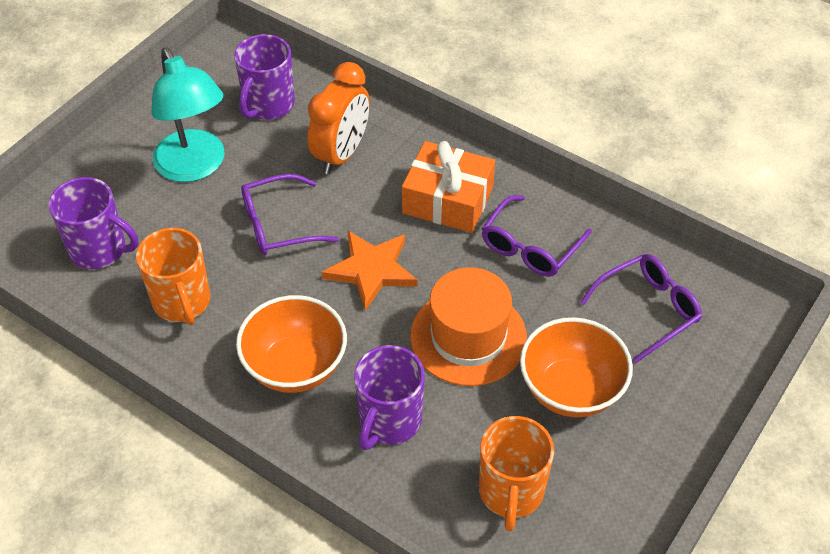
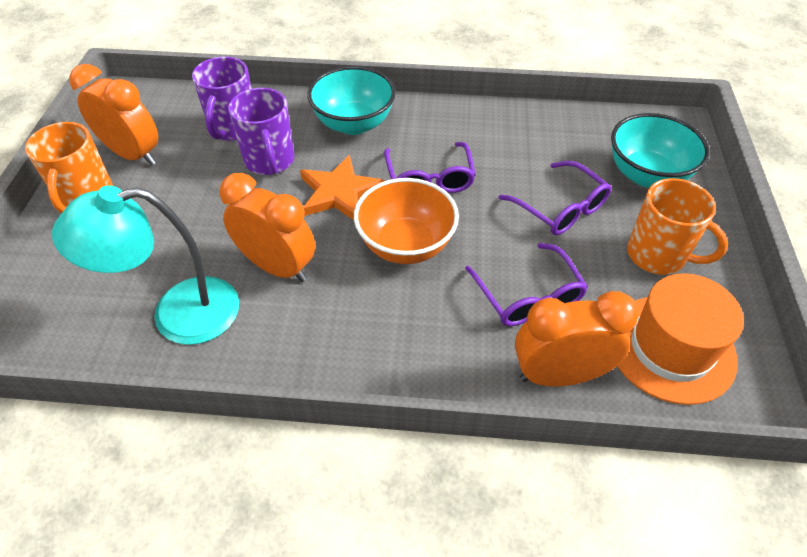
orange bowl: 2 -> 1
orange clock: 1 -> 3
orange gift: 1 -> 0
purple mug: 3 -> 2
turquoise bowl: 0 -> 2

